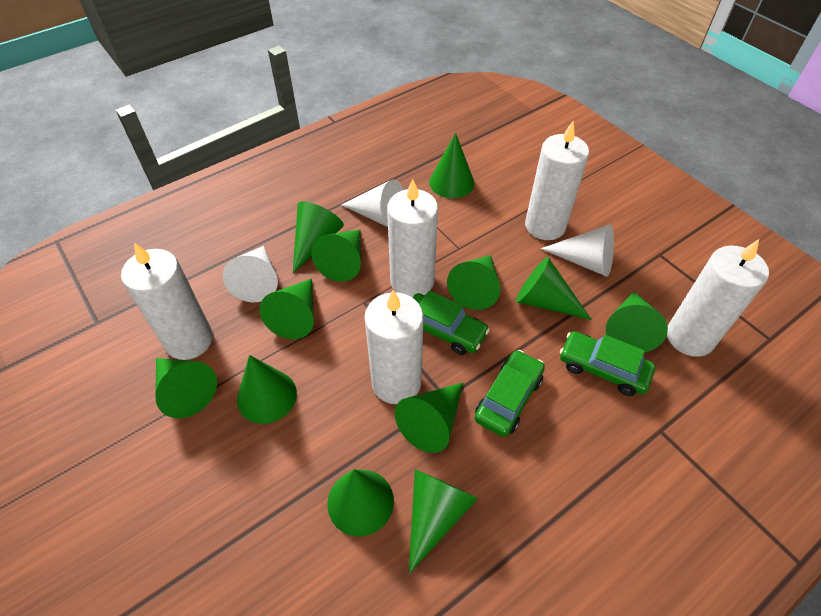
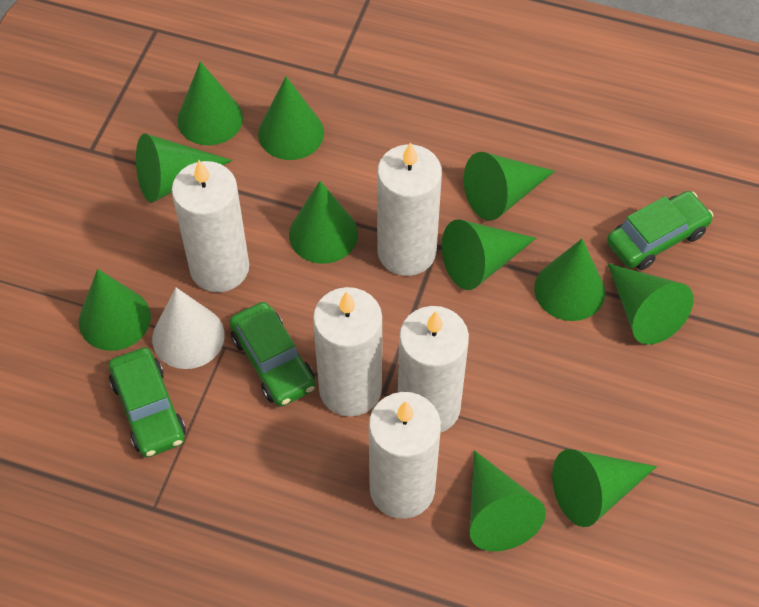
green cone: 12 -> 11
white cone: 3 -> 1

